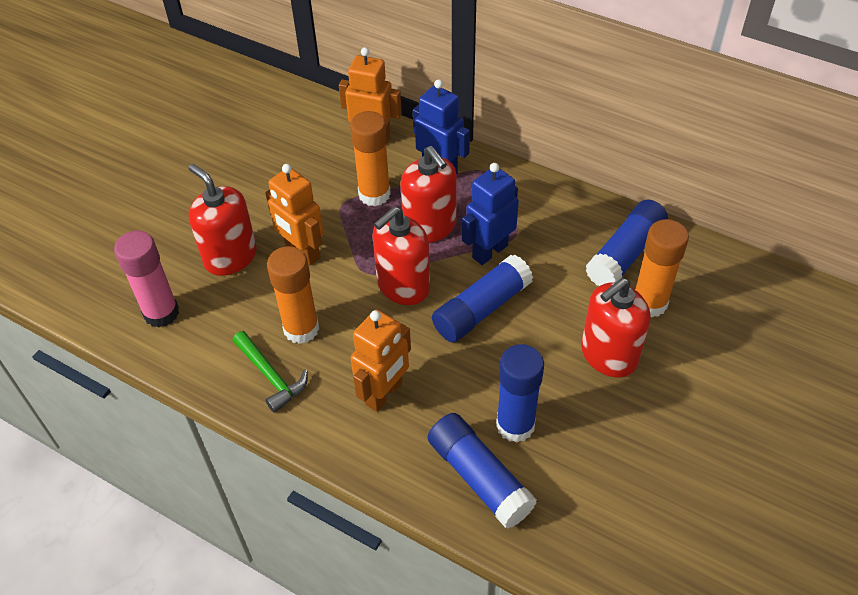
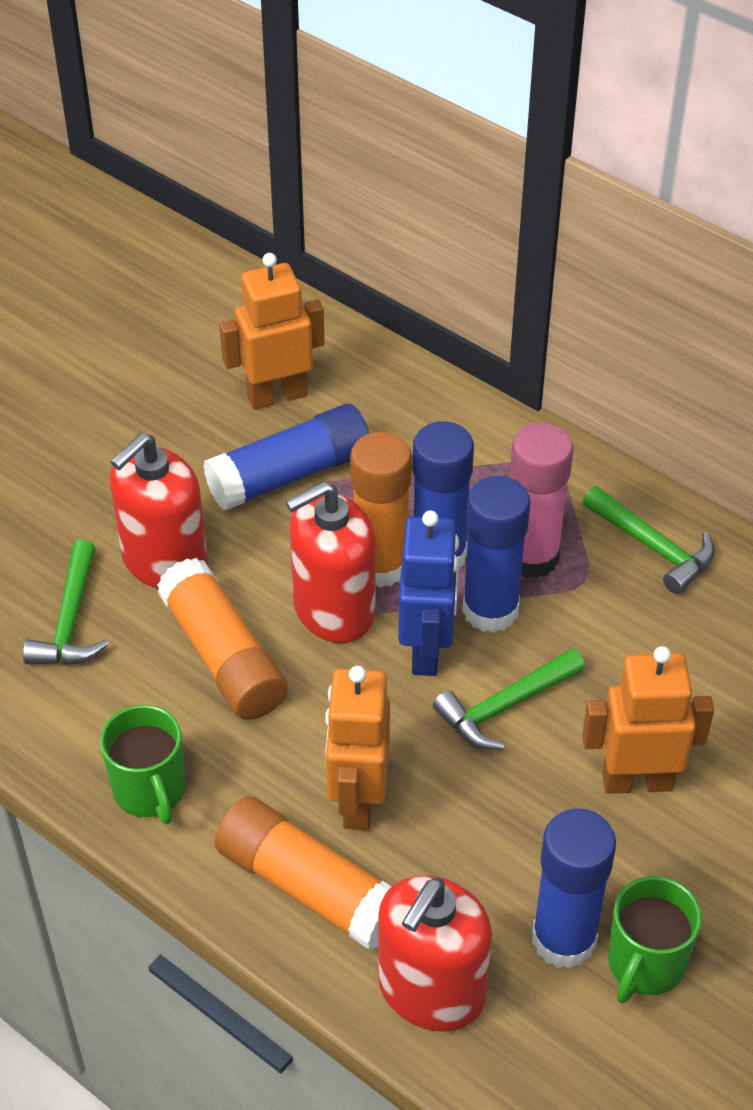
blue robot: 2 -> 1
green hammer: 1 -> 3
green mug: 0 -> 2
red soap dispenser: 4 -> 3

